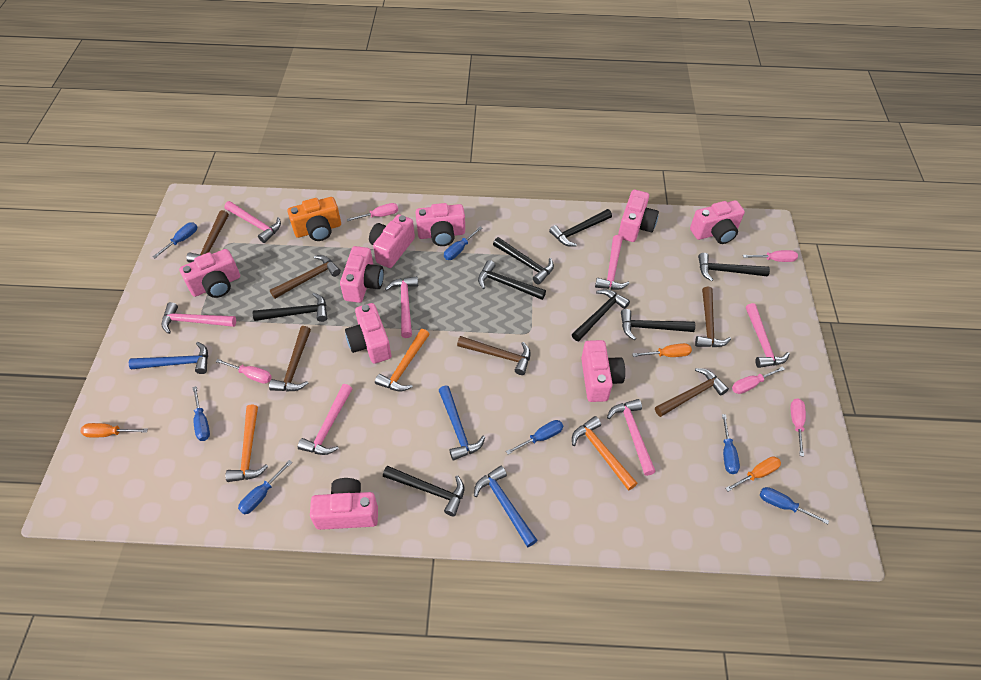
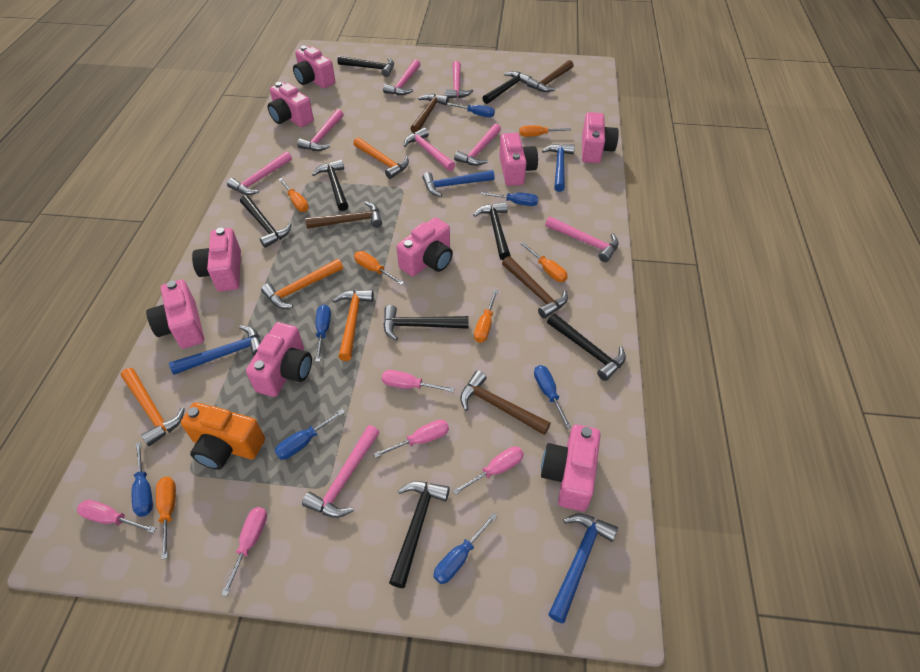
blue hammer: 3 -> 4
brown hammer: 6 -> 5
orange hammer: 3 -> 4
orange screwdriver: 3 -> 6
pink hammer: 7 -> 8

